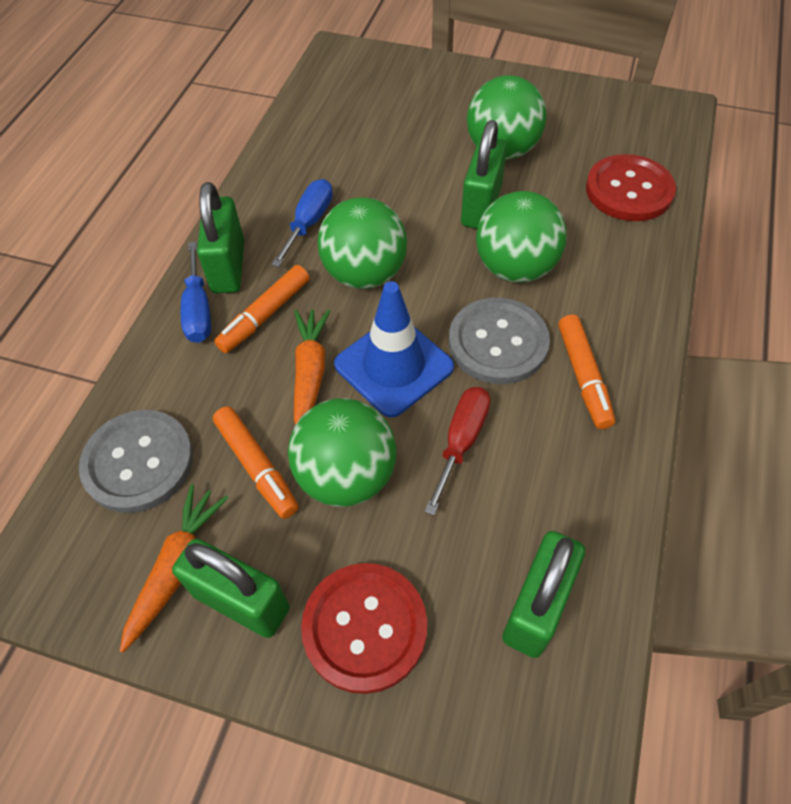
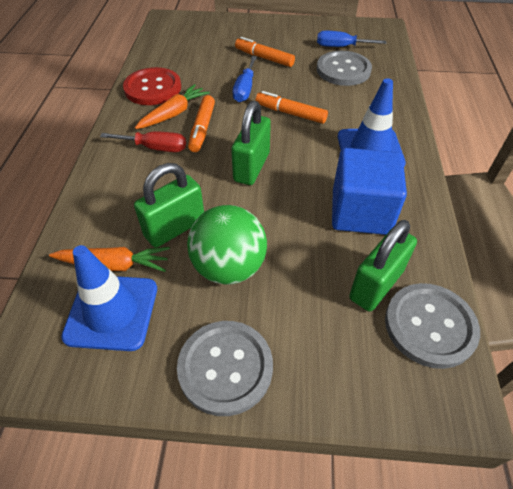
blue cube: 0 -> 1
blue traffic cone: 1 -> 2
green ball: 4 -> 1
green padlock: 4 -> 3
grey button: 2 -> 3
red button: 2 -> 1

